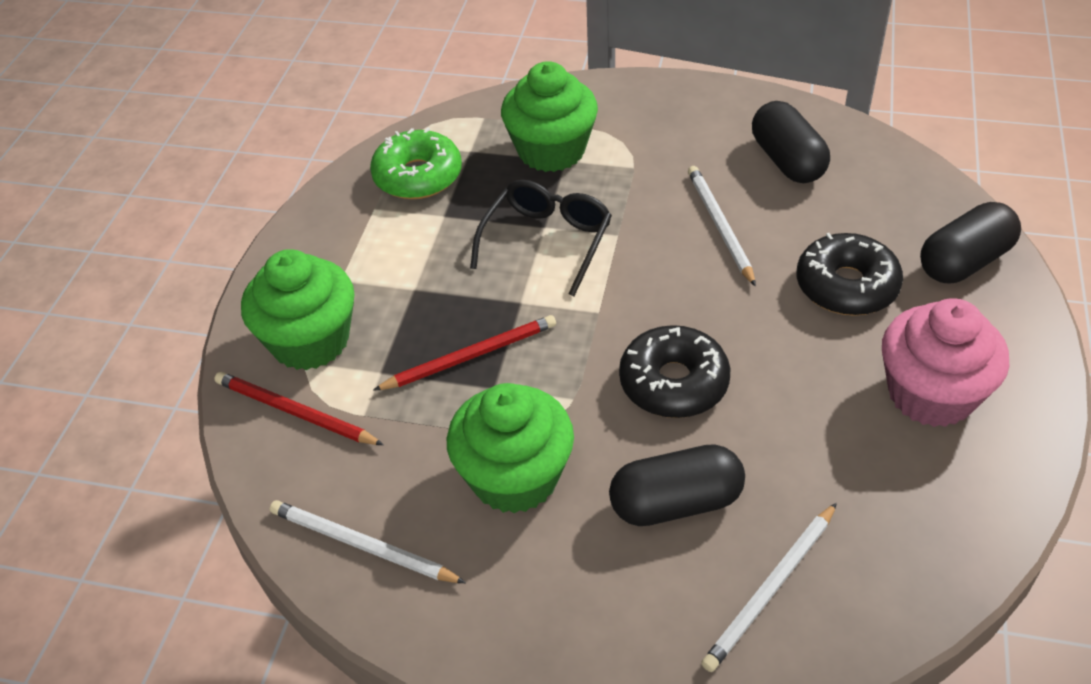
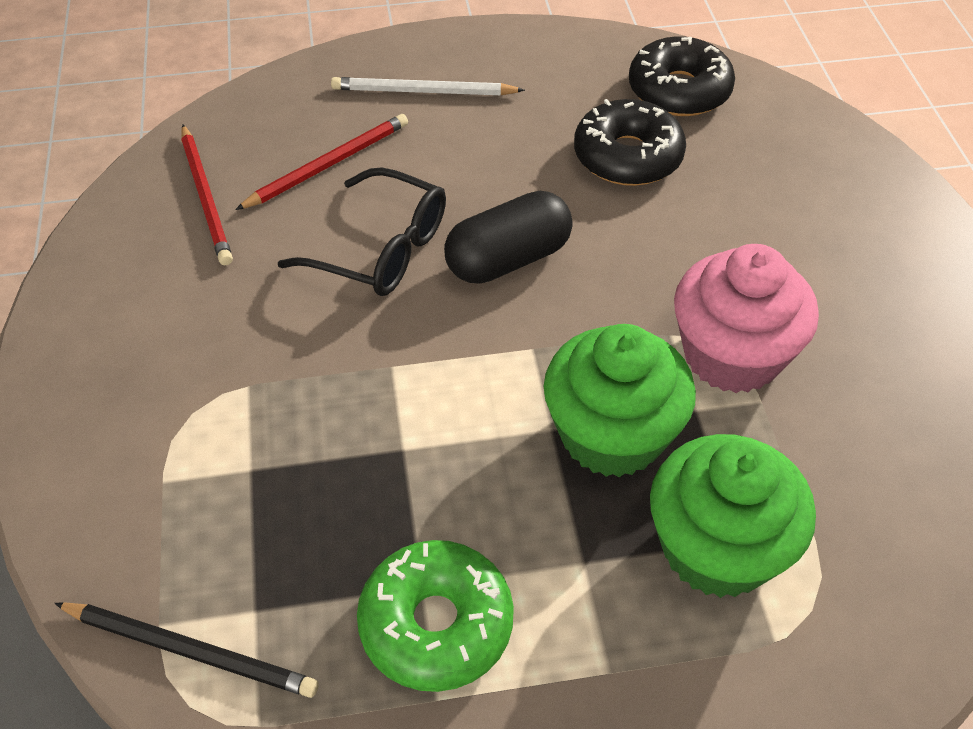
black capsule: 3 -> 1
black pencil: 0 -> 1
green cupcake: 3 -> 2
white pencil: 3 -> 1

